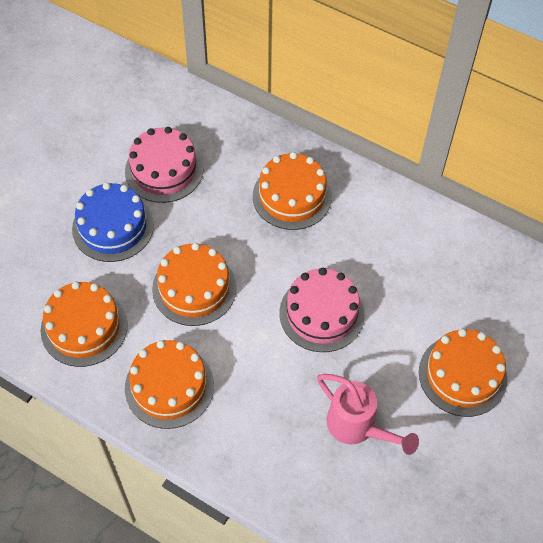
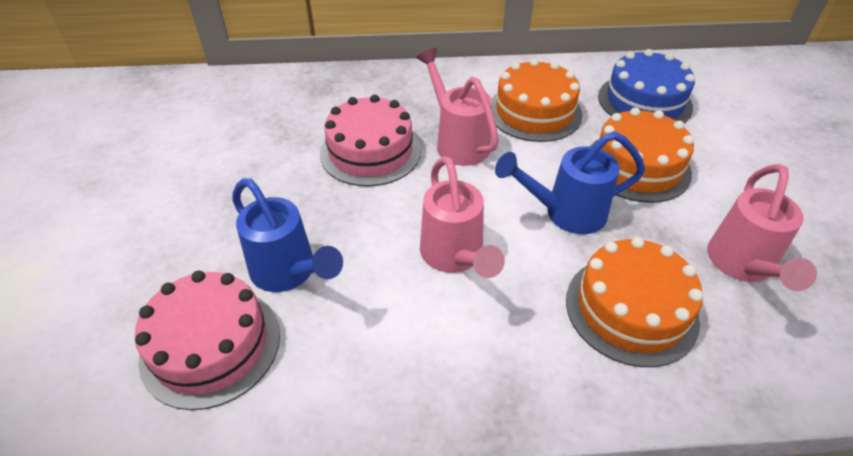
blue watering can: 0 -> 2
orange cake: 5 -> 3
pink watering can: 1 -> 3

